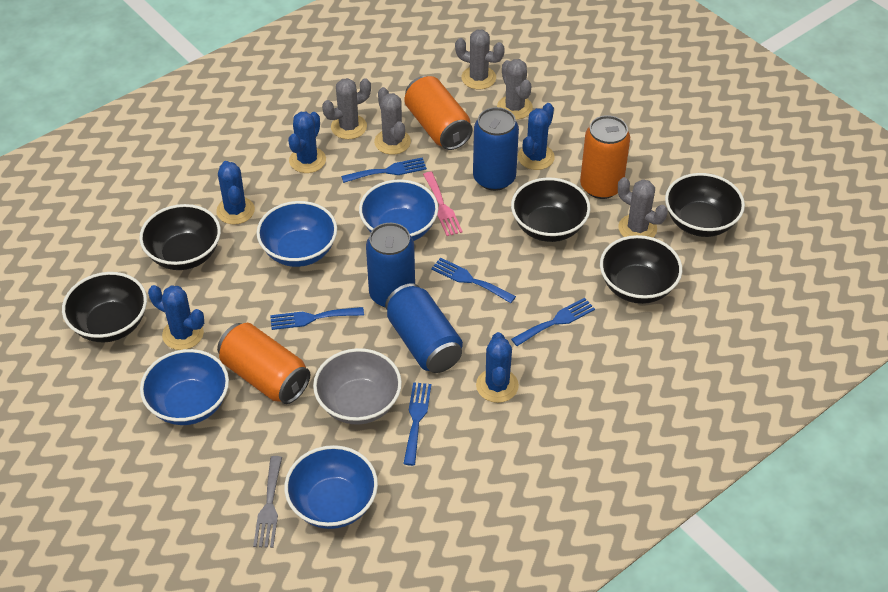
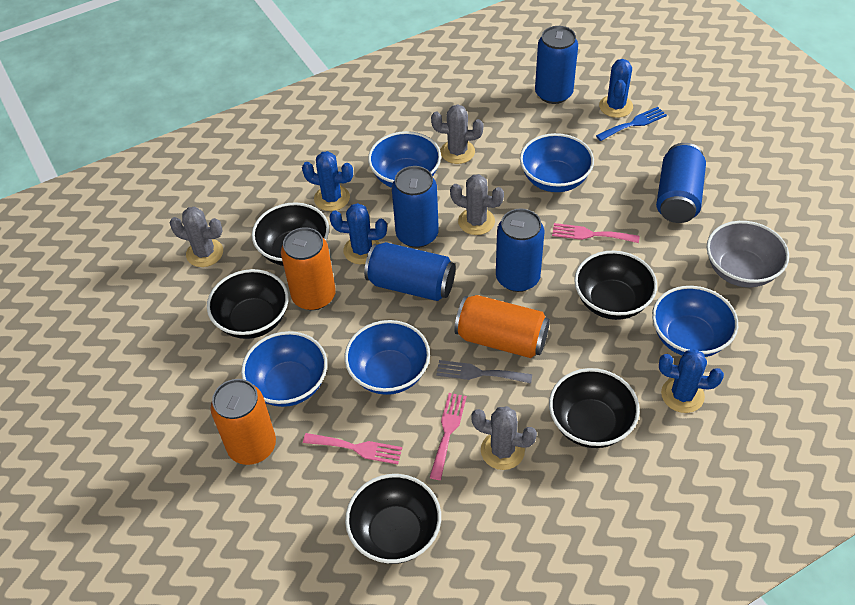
blue bowl: 4 -> 5
blue cactus: 5 -> 4
blue can: 3 -> 5
blue fork: 5 -> 1
grey cactus: 5 -> 4
pink fork: 1 -> 3

